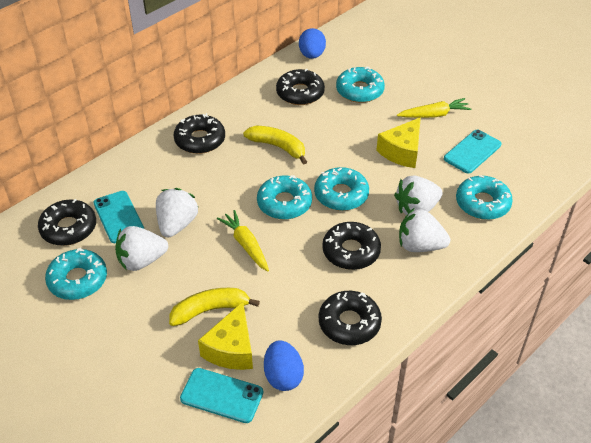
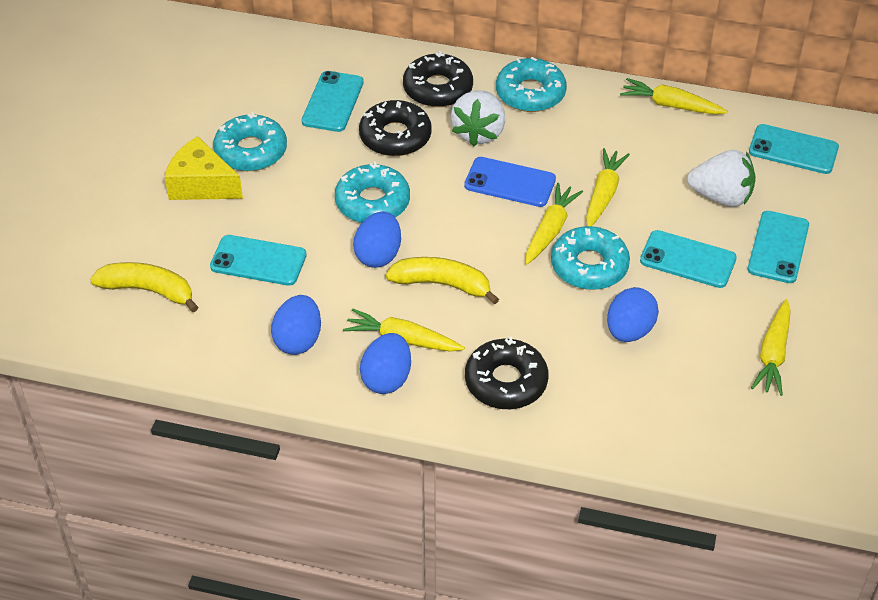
black donut: 5 -> 3
blue egg: 2 -> 4
blue phone: 0 -> 1
turquoise donut: 5 -> 4
turquoise phone: 3 -> 5
white strawberry: 4 -> 2
yellow carrot: 2 -> 5
yellow cheese: 2 -> 1

